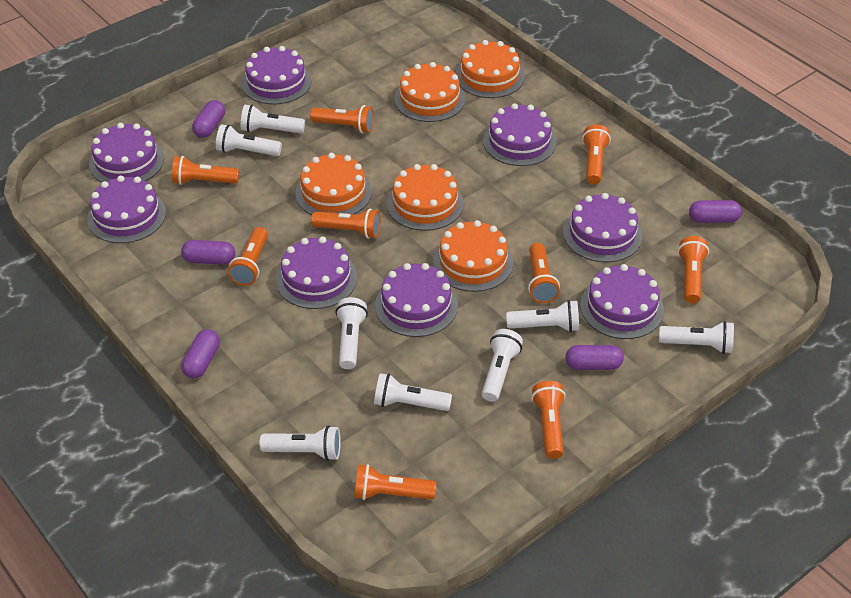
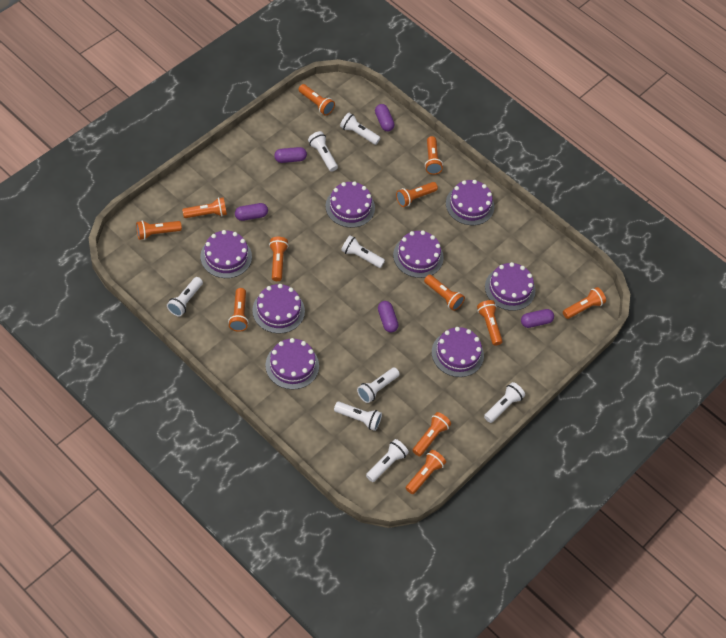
orange cake: 5 -> 0
orange flashlight: 9 -> 12

